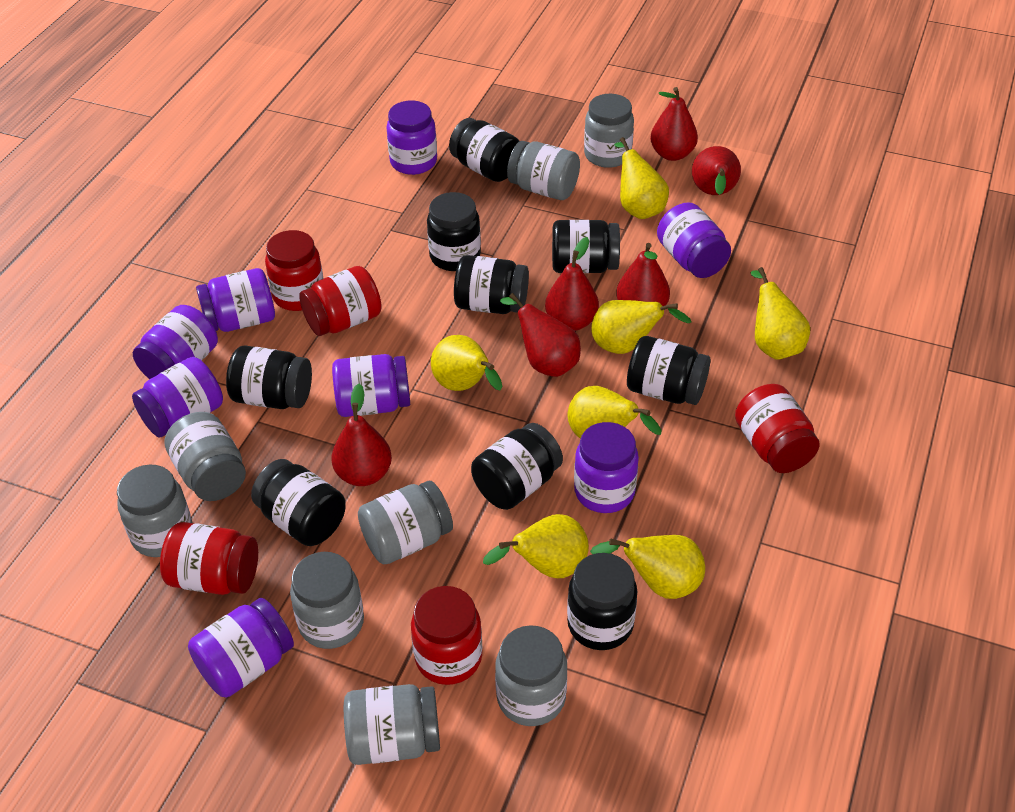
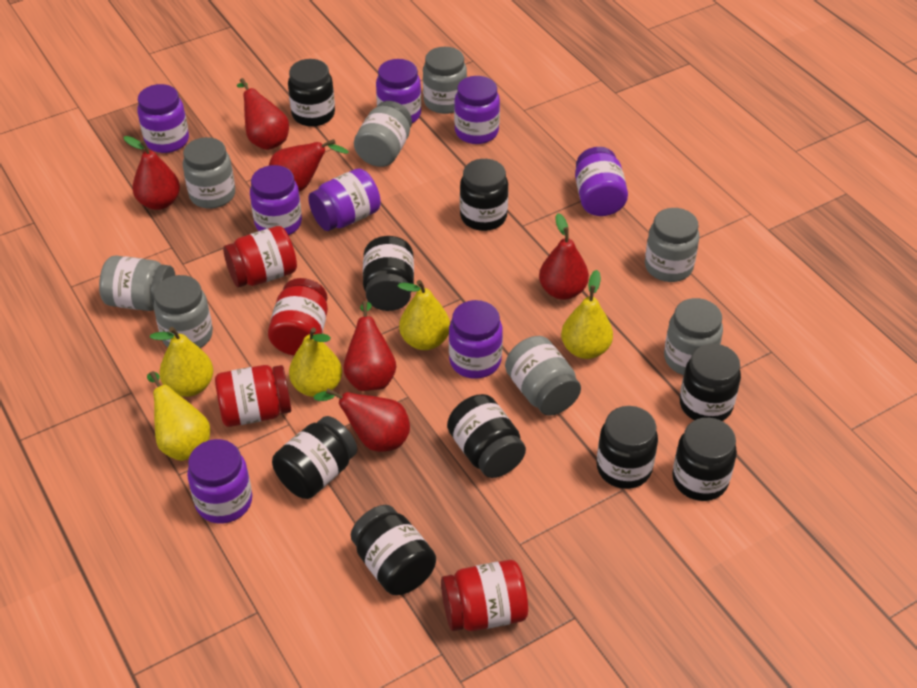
red jar: 5 -> 4
yellow pear: 7 -> 5

